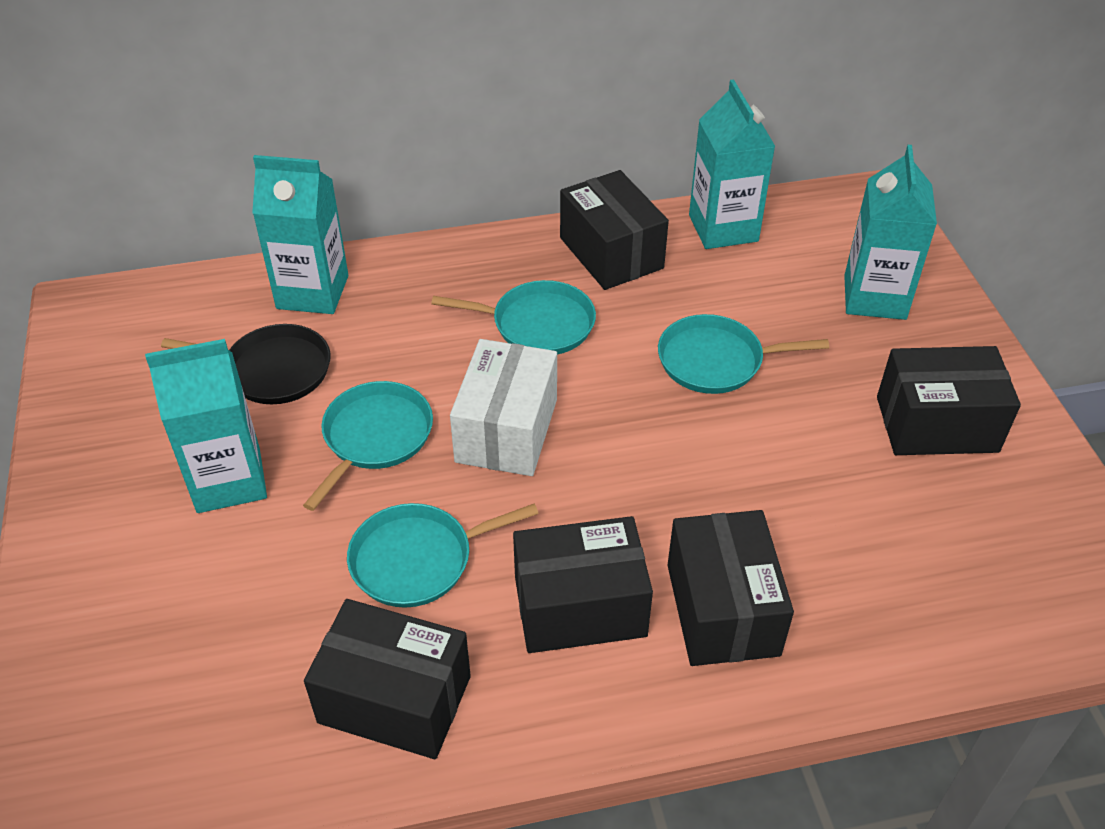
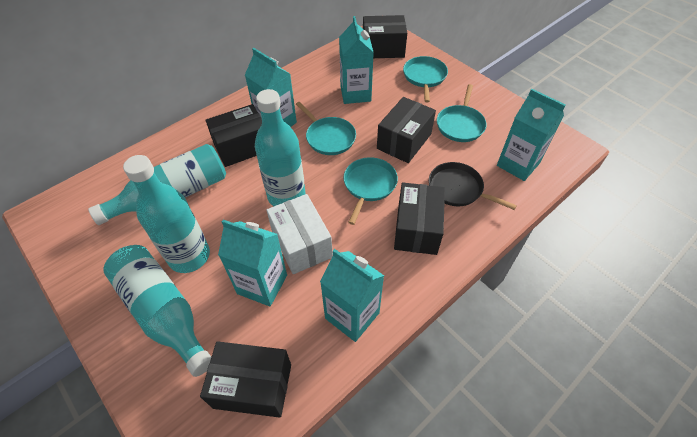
turquoise bottle: 0 -> 4
turquoise carton: 4 -> 5

